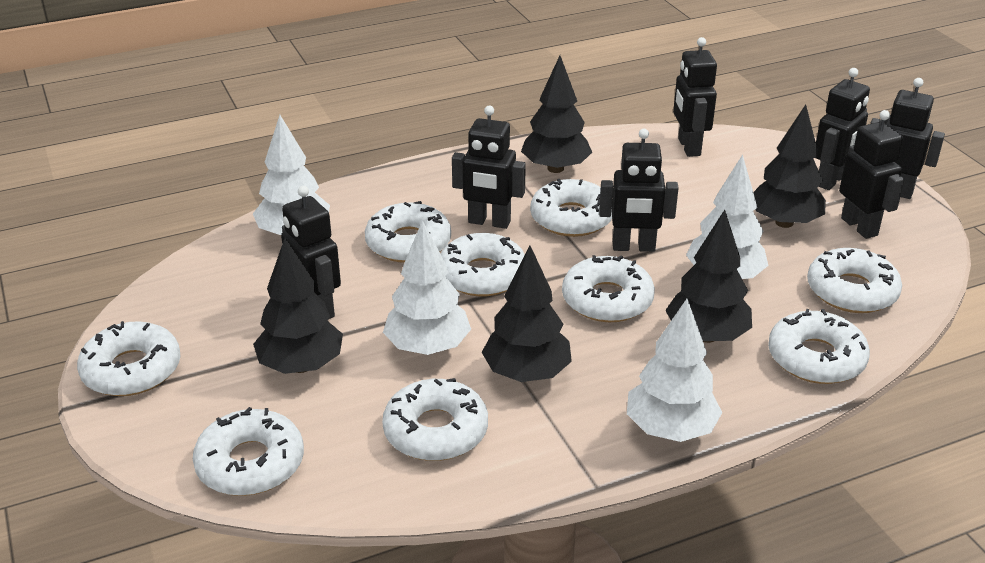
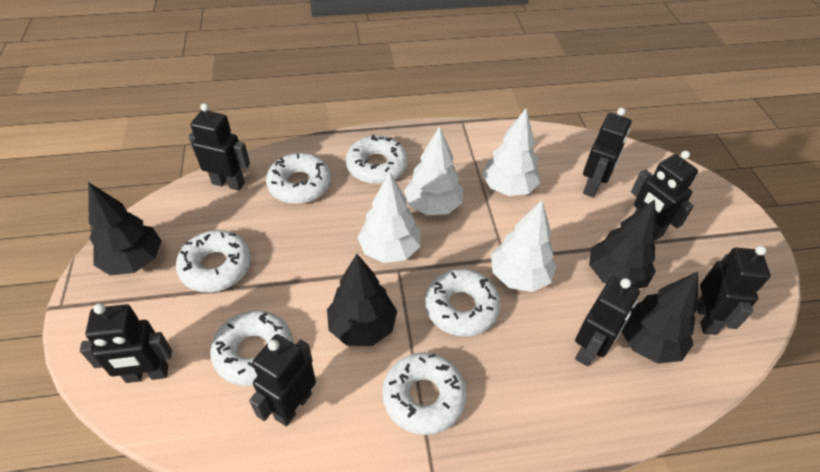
black tree: 5 -> 4
white donut: 9 -> 6

